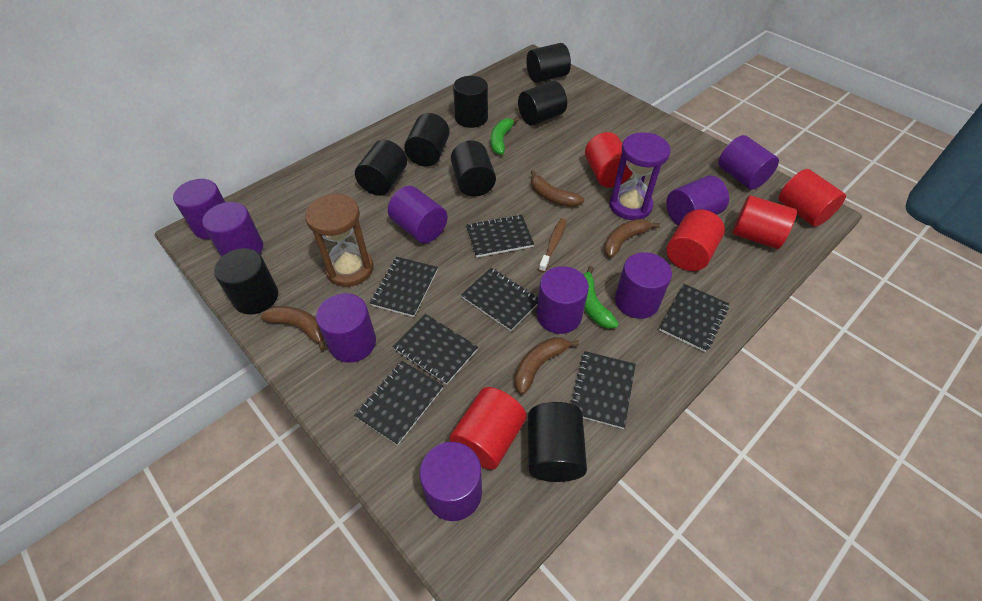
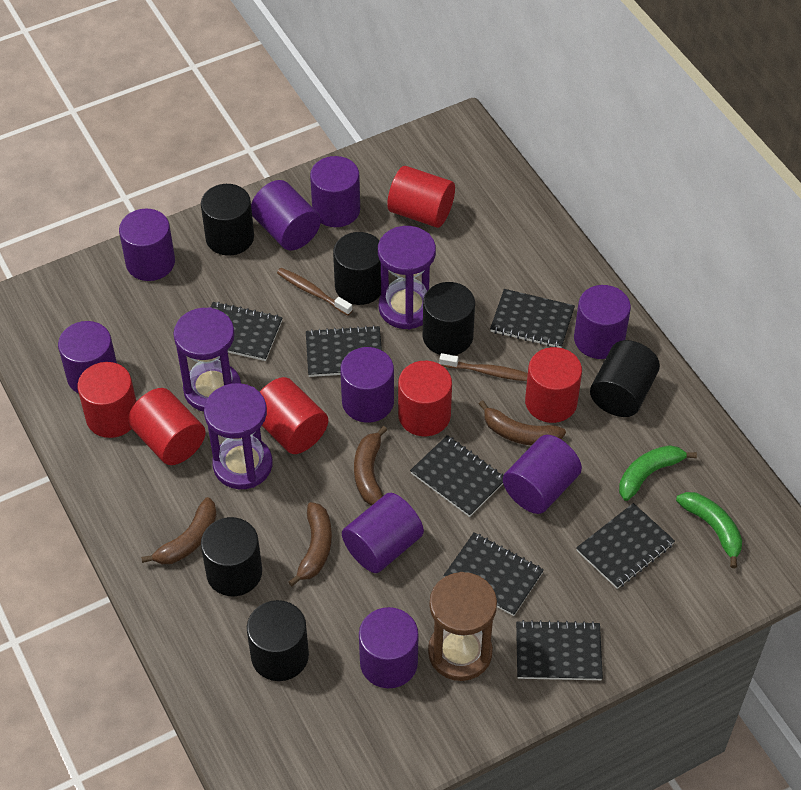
black cylinder: 8 -> 6
brown toothbrush: 1 -> 2
purple hourglass: 1 -> 3
red cylinder: 5 -> 6

